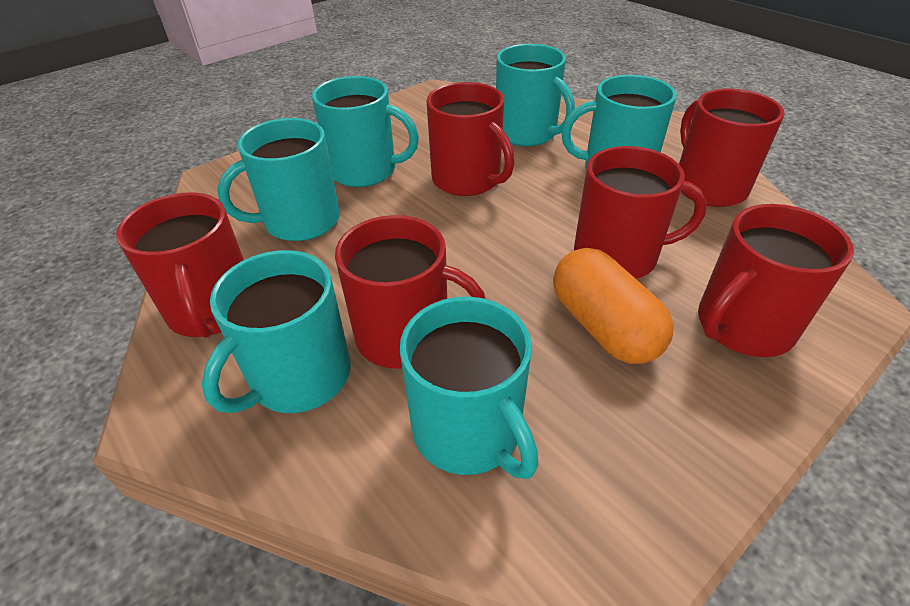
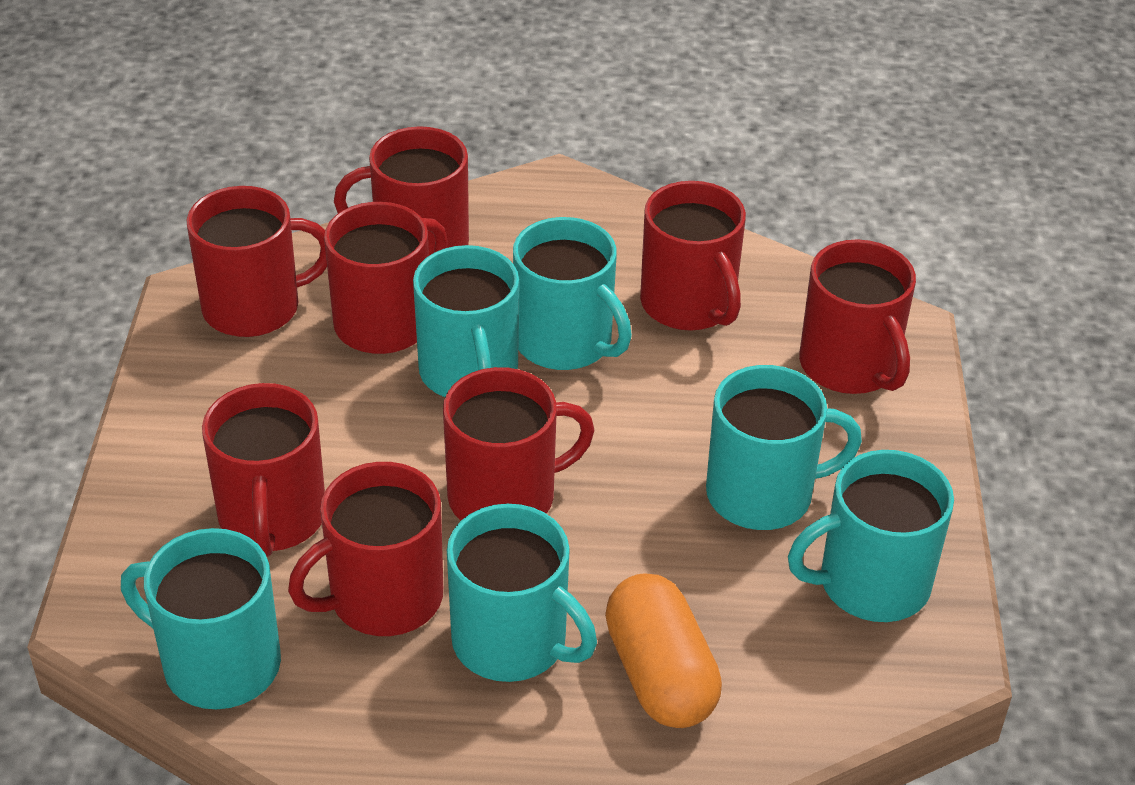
red mug: 6 -> 8

